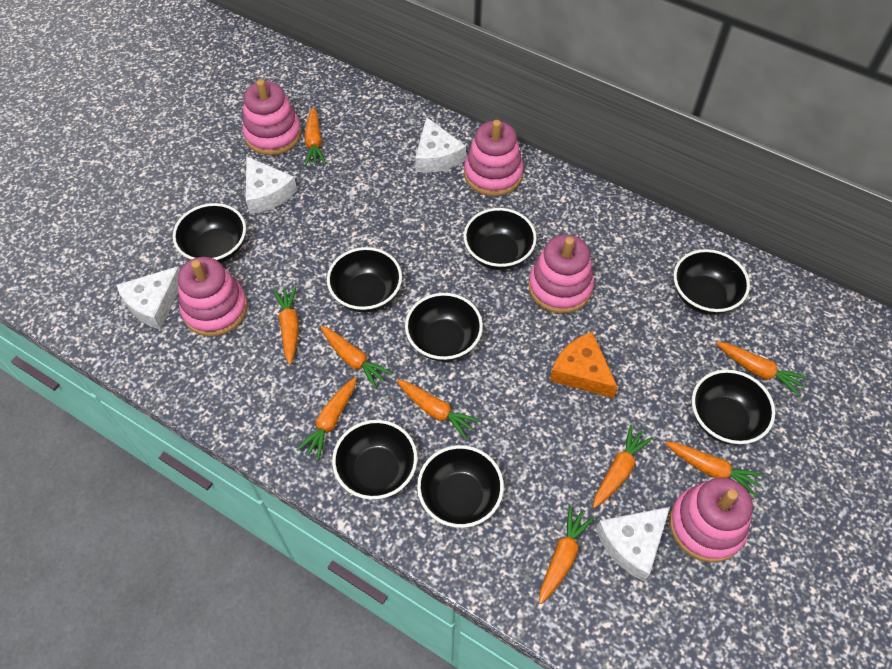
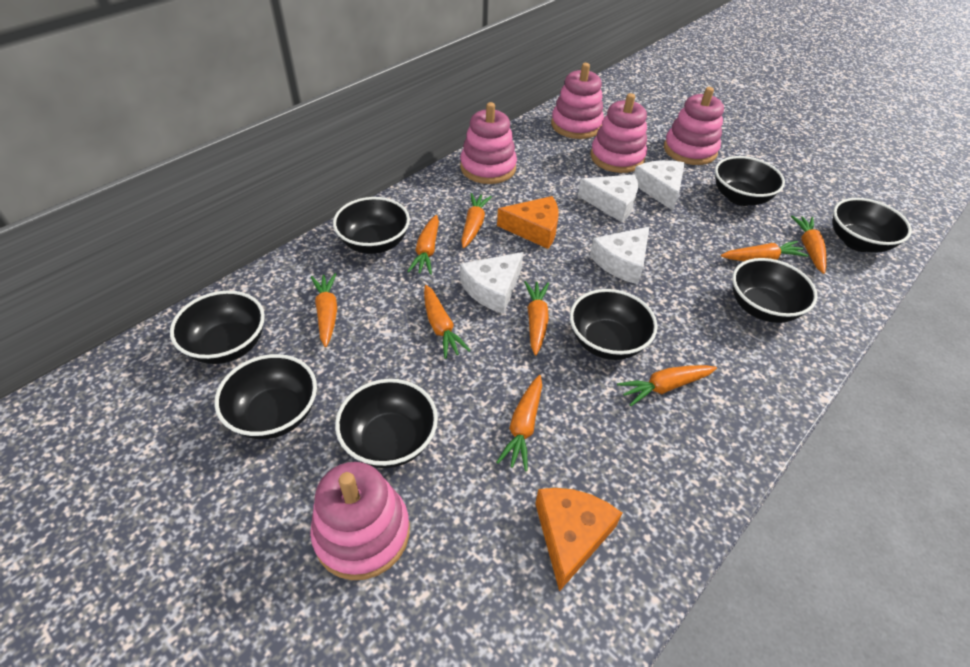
orange cheese: 1 -> 2

